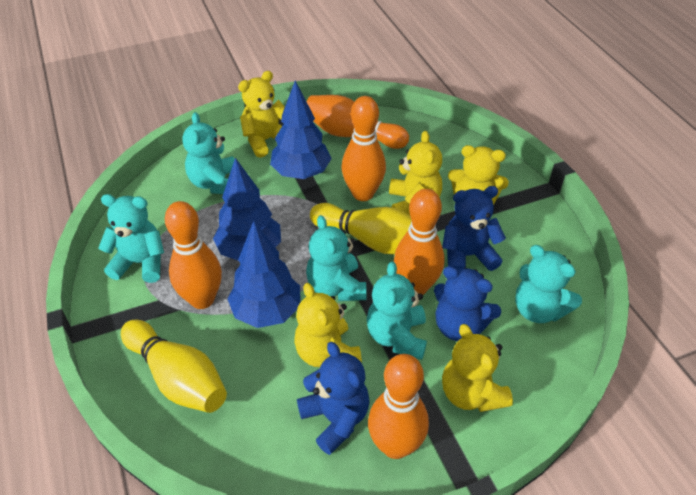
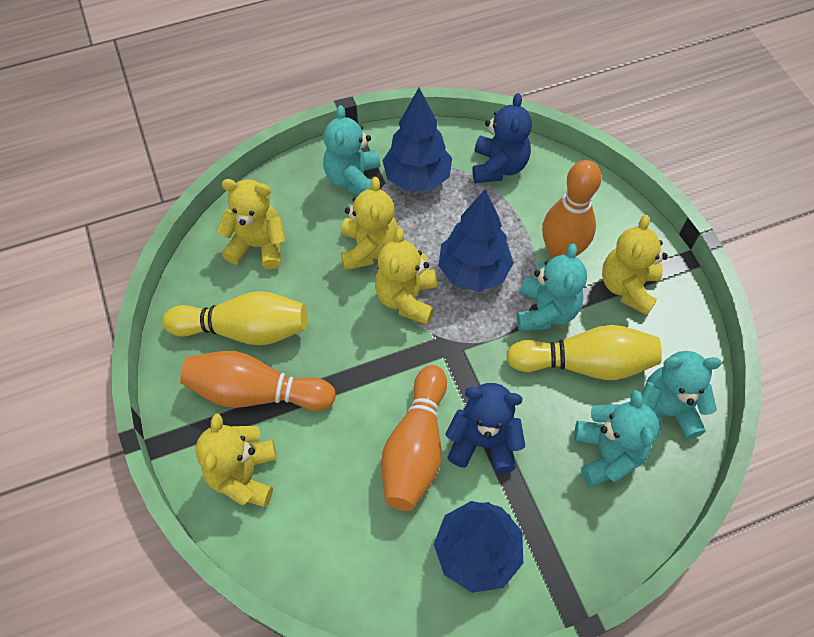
blue teddy bear: 3 -> 2
orange bowling pin: 5 -> 3
turquoise teddy bear: 5 -> 4

